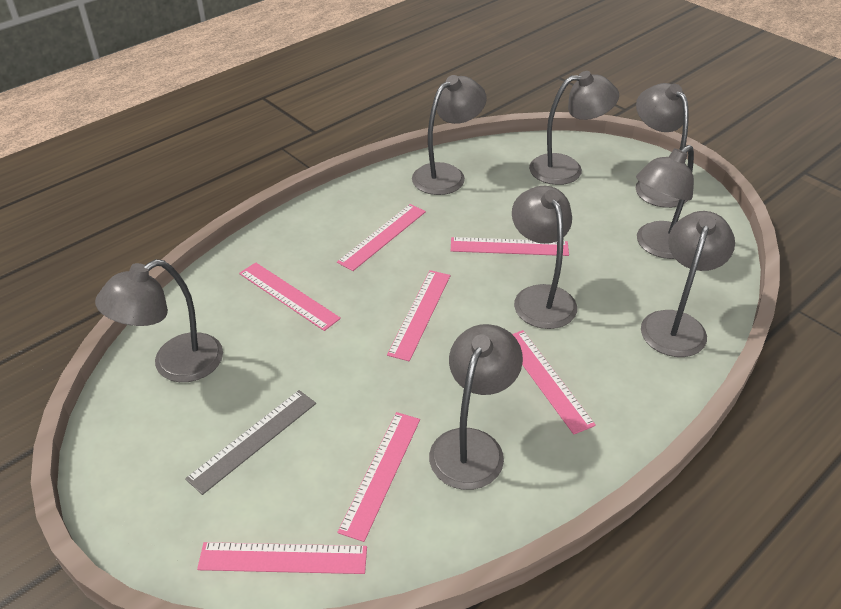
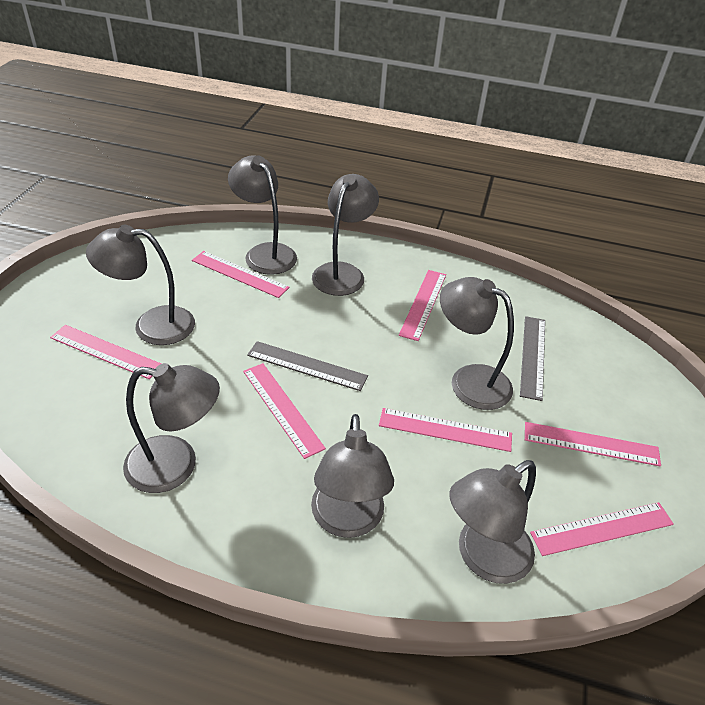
grey lamp: 8 -> 7
grey ruler: 1 -> 2

